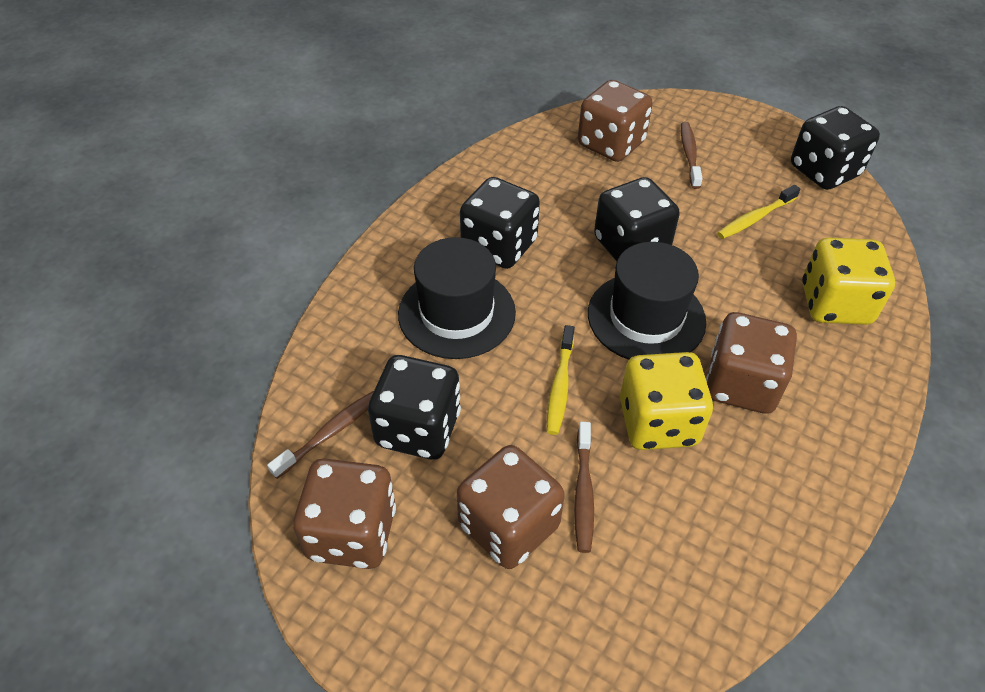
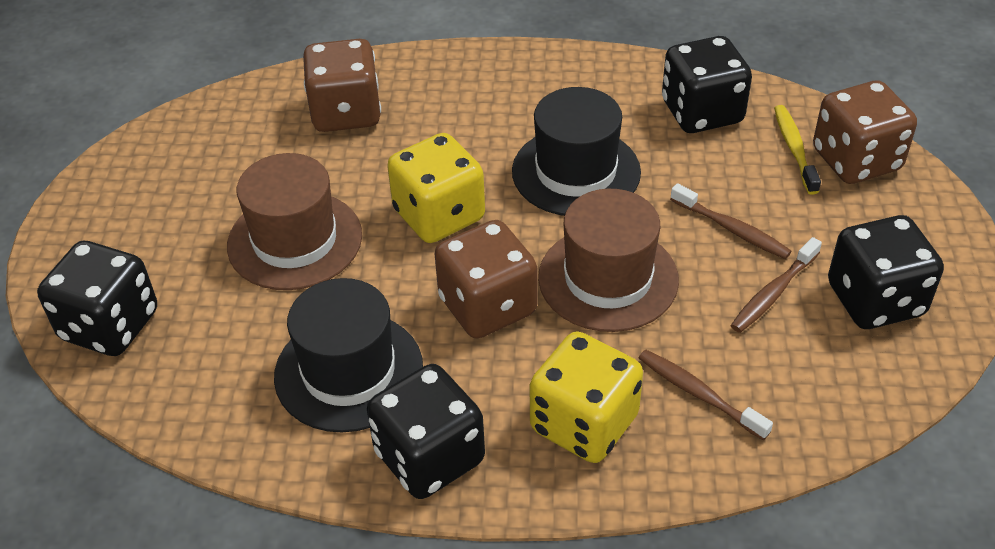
brown dice: 4 -> 3
brown hat: 0 -> 2
yellow toothbrush: 2 -> 1

